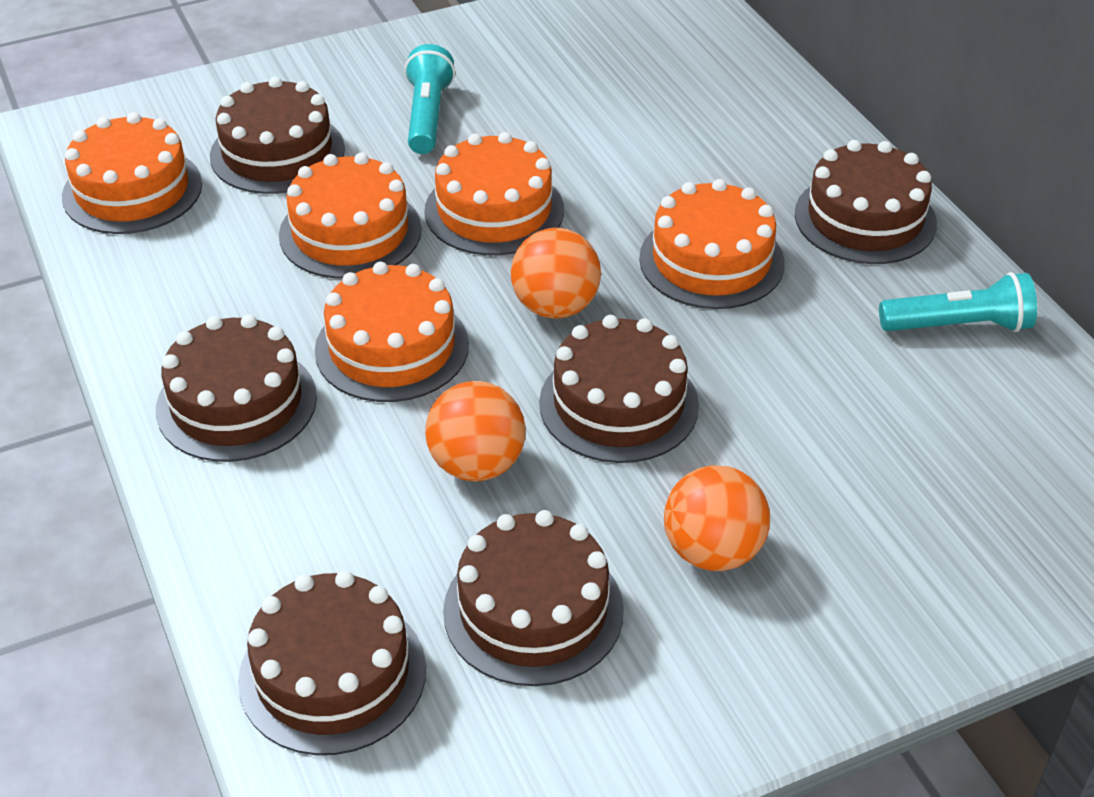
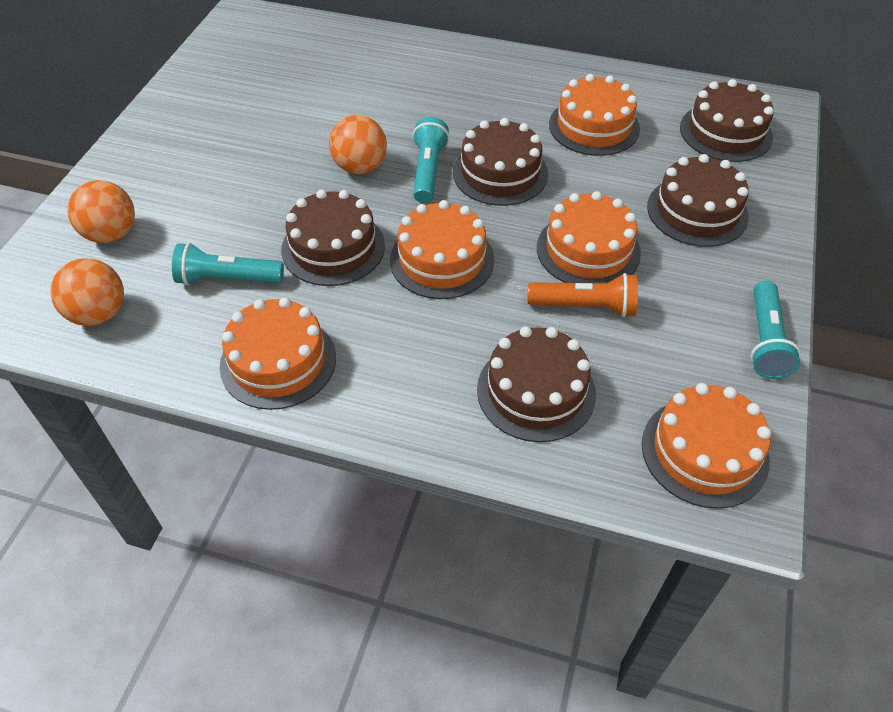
brown cake: 6 -> 5
orange flashlight: 0 -> 1
turquoise flashlight: 2 -> 3

